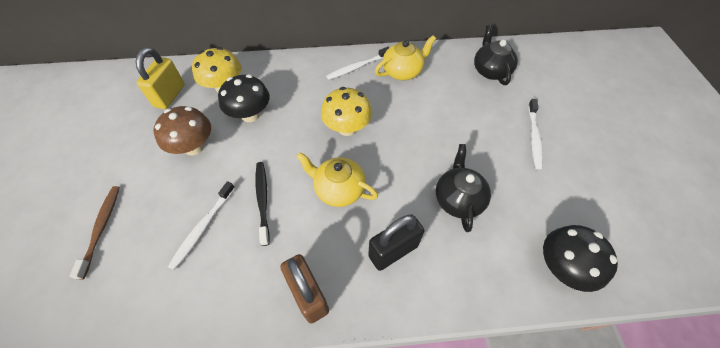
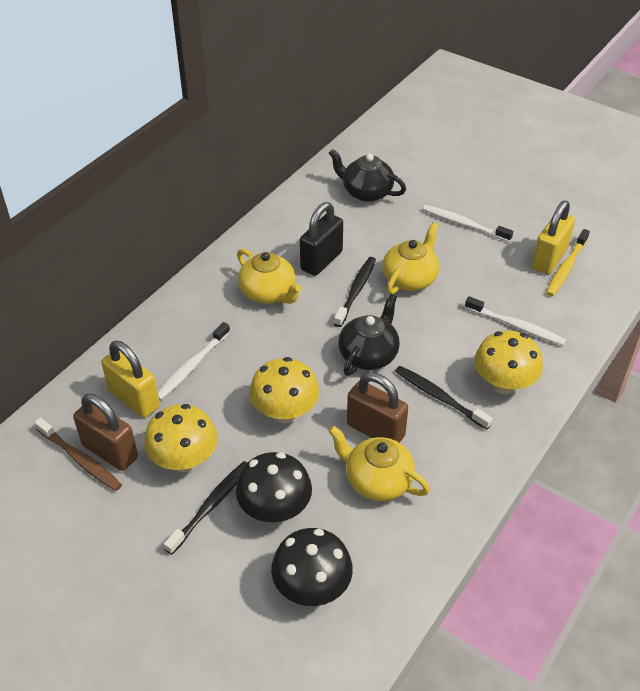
black toothbrush: 1 -> 3
brown mushroom: 1 -> 0
brown padlock: 1 -> 2
yellow mushroom: 2 -> 3
yellow padlock: 1 -> 2
yellow teapot: 2 -> 3
yellow toothbrush: 0 -> 1

